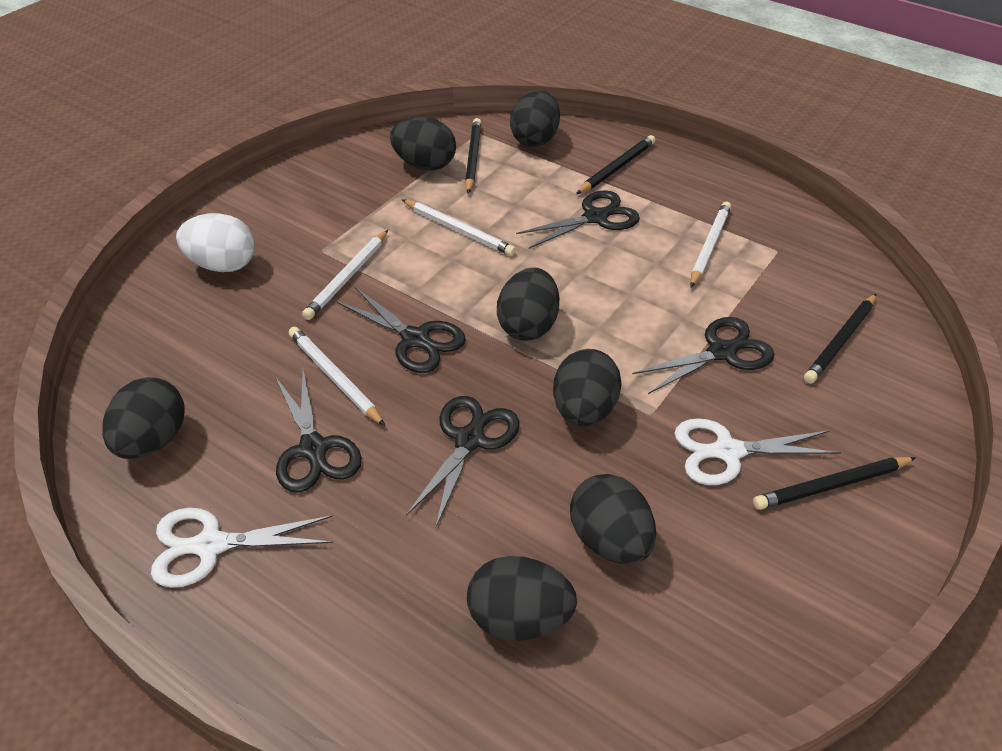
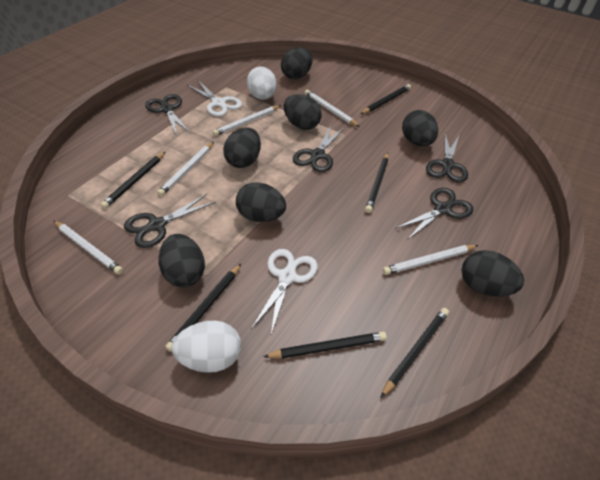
black pencil: 4 -> 6
white egg: 1 -> 2
white pencil: 4 -> 5

